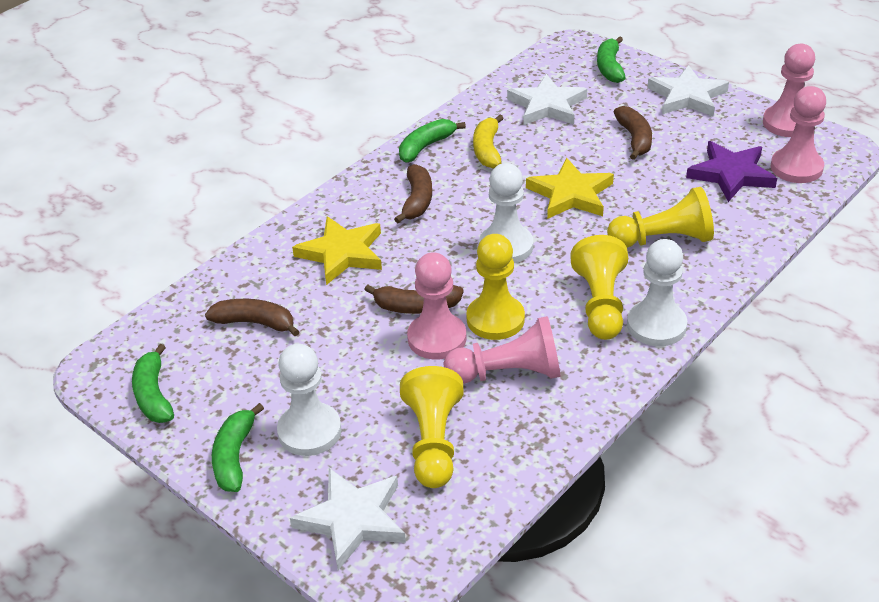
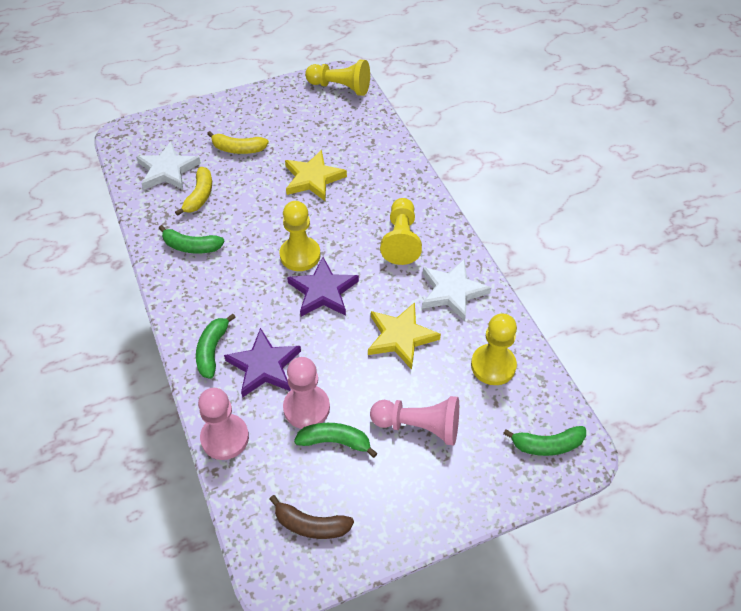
brown banana: 4 -> 1
pink pawn: 4 -> 3
purple star: 1 -> 2
white pawn: 3 -> 0
white star: 3 -> 2
yellow banana: 1 -> 2

